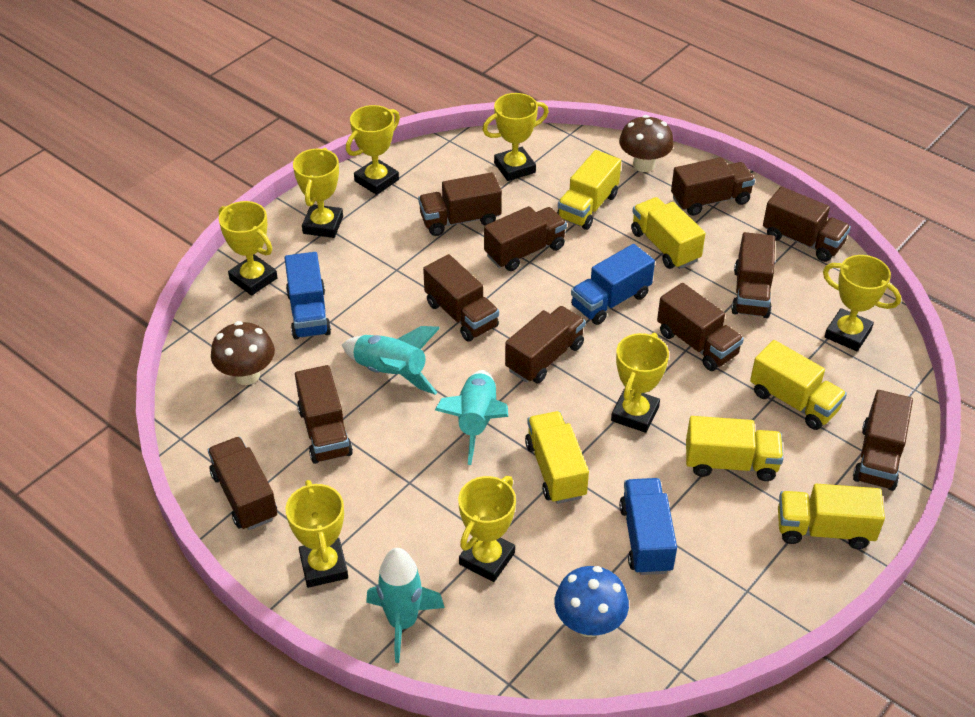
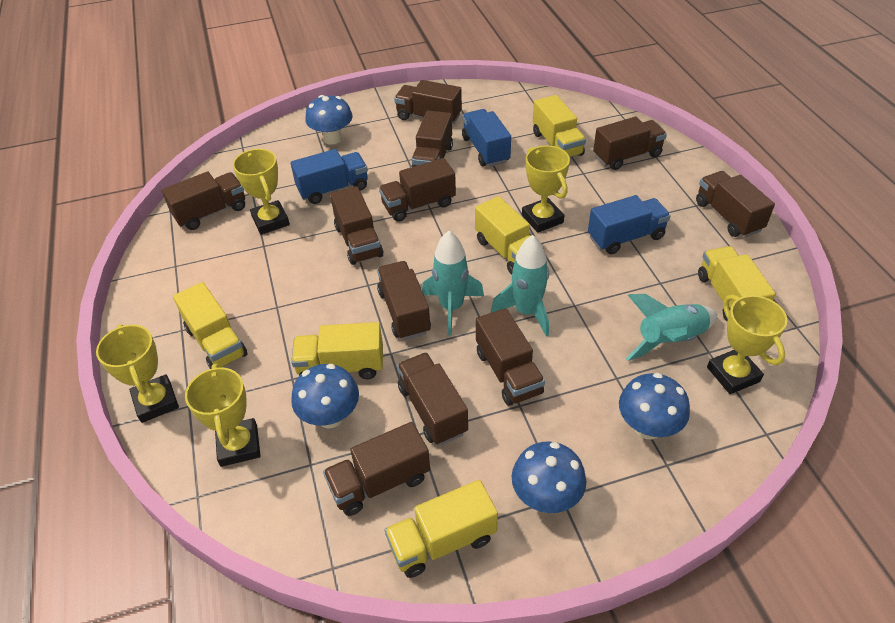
blue mushroom: 1 -> 4
brown mushroom: 2 -> 0
yellow trophy: 8 -> 5

